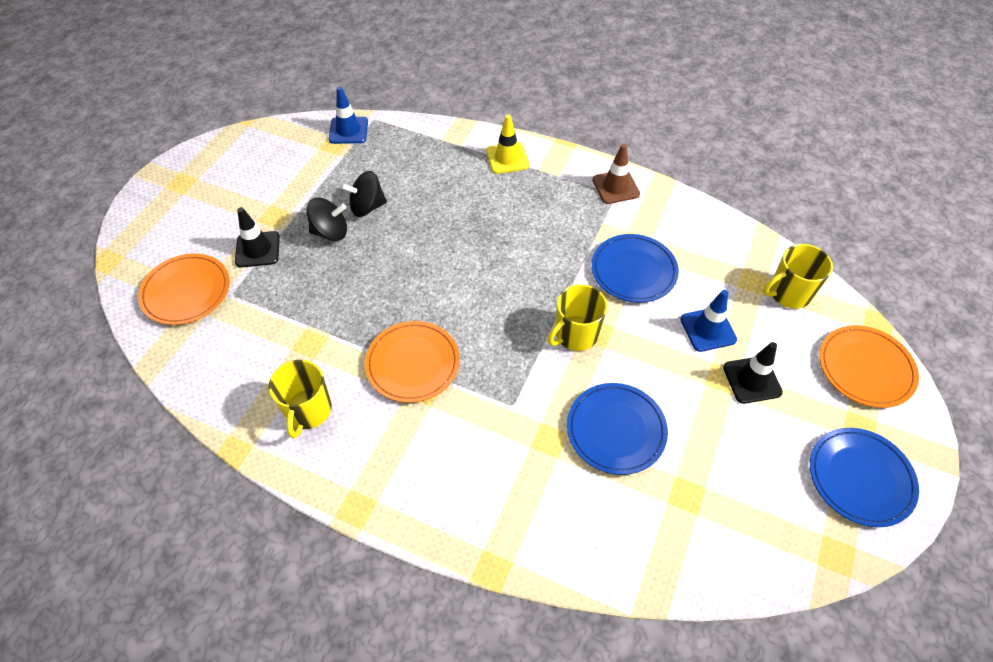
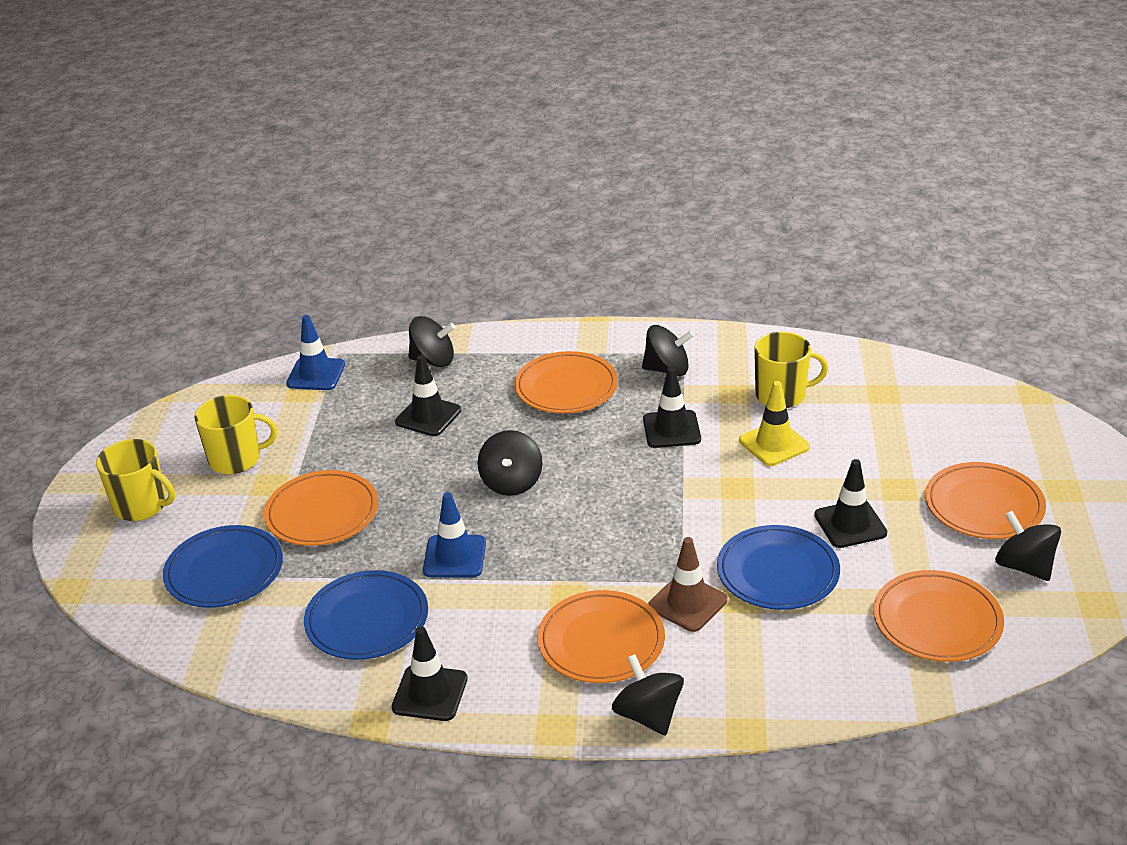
black spinning top: 2 -> 5
black traffic cone: 2 -> 4
orange plate: 3 -> 5

